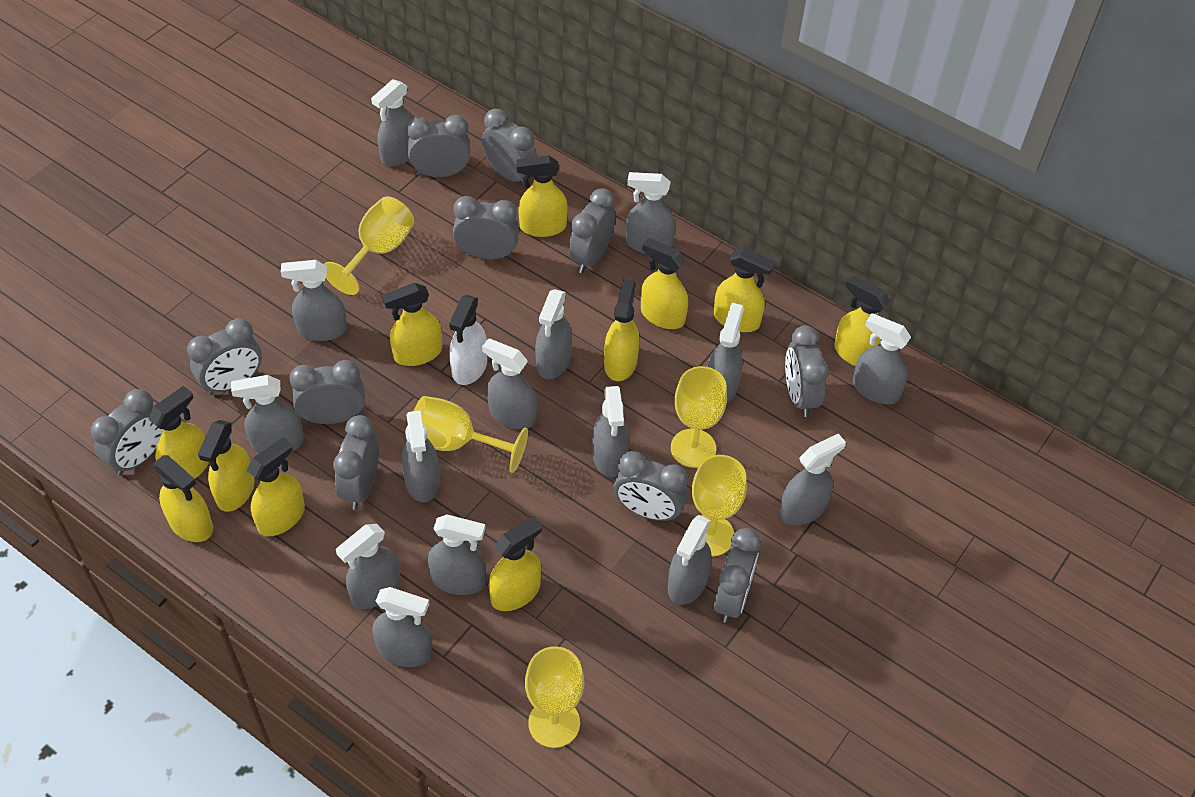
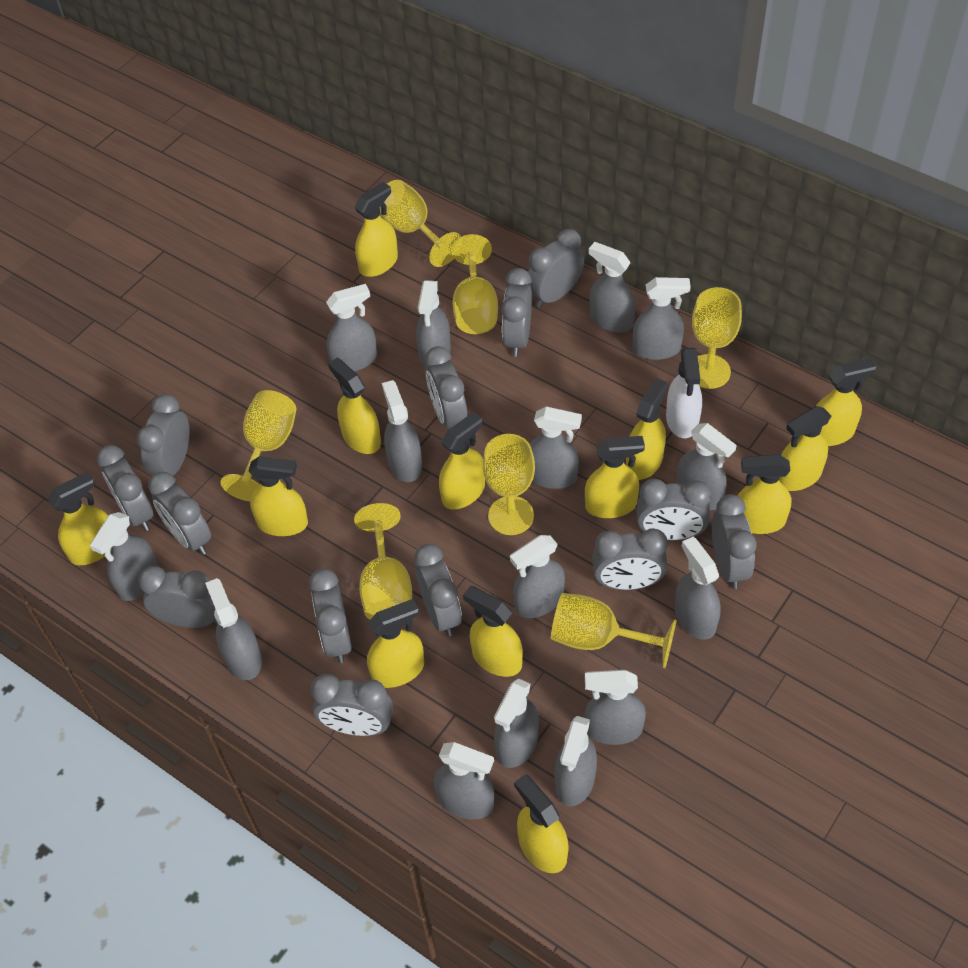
grey clock: 11 -> 13
yellow goblet: 5 -> 7
yellow spray bottle: 11 -> 13

